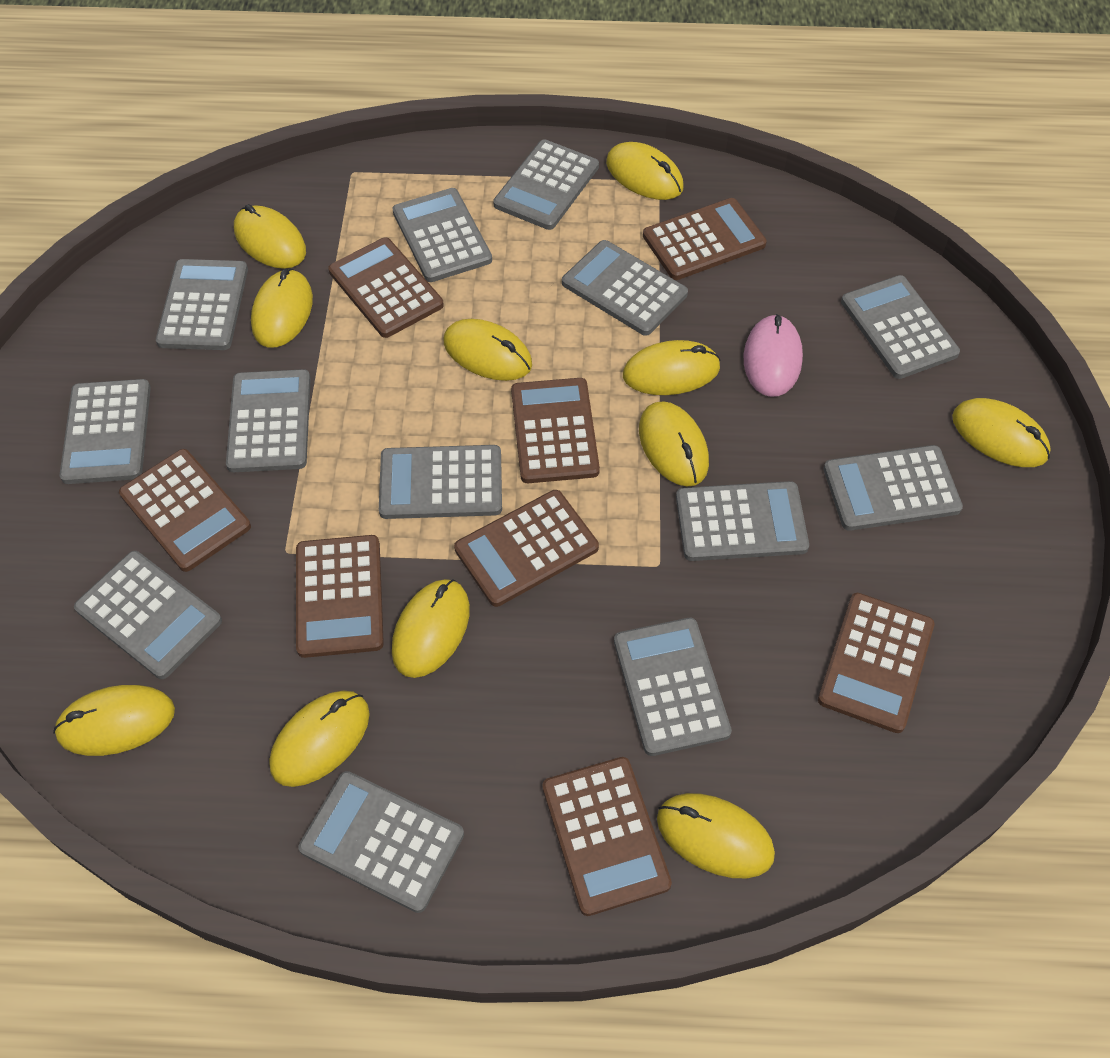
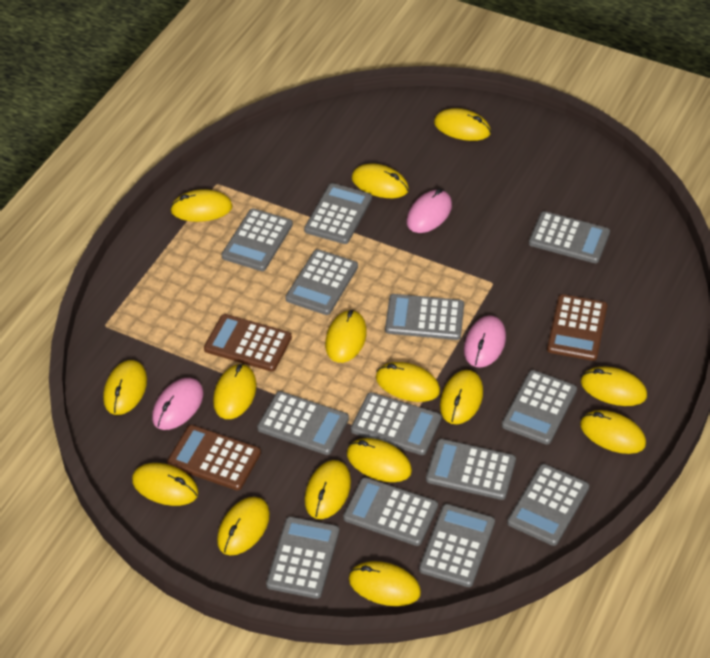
brown calculator: 8 -> 3
pink mouse: 1 -> 3
yellow mouse: 11 -> 15

